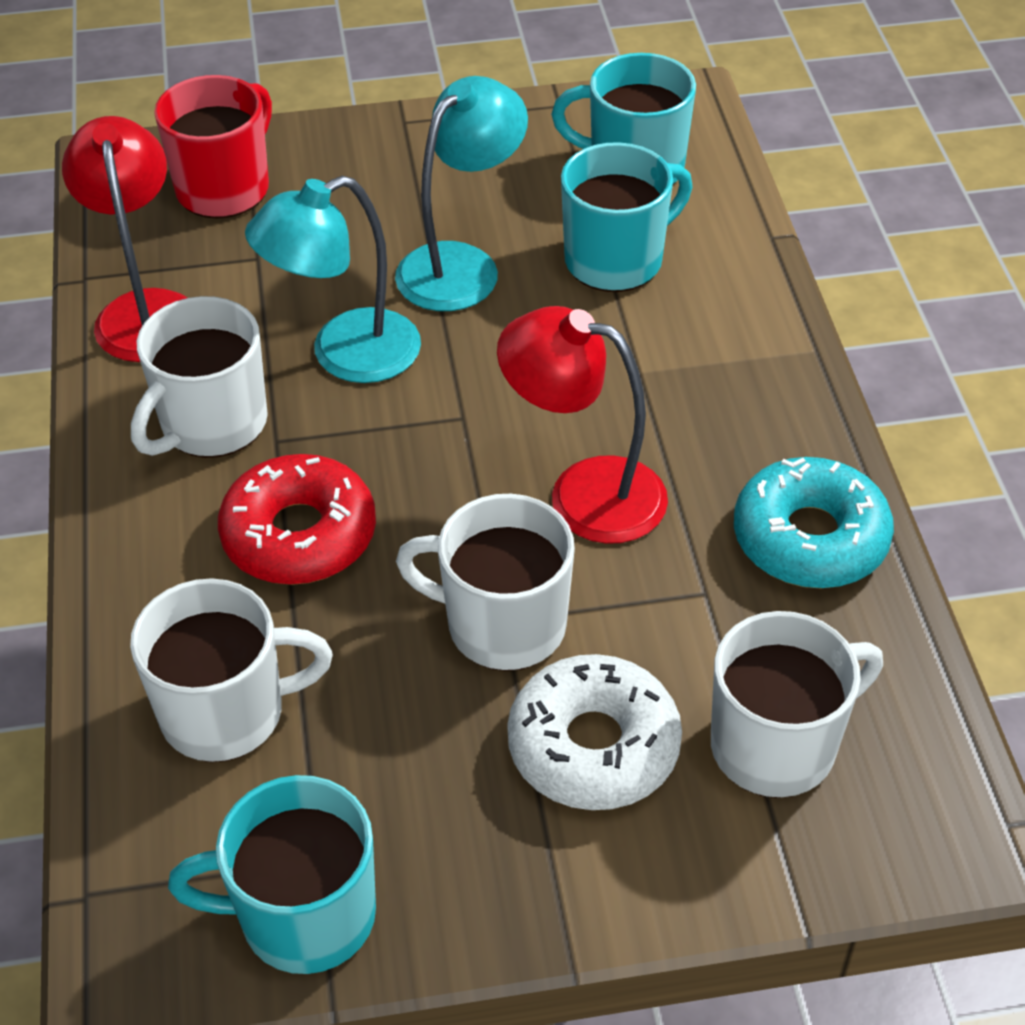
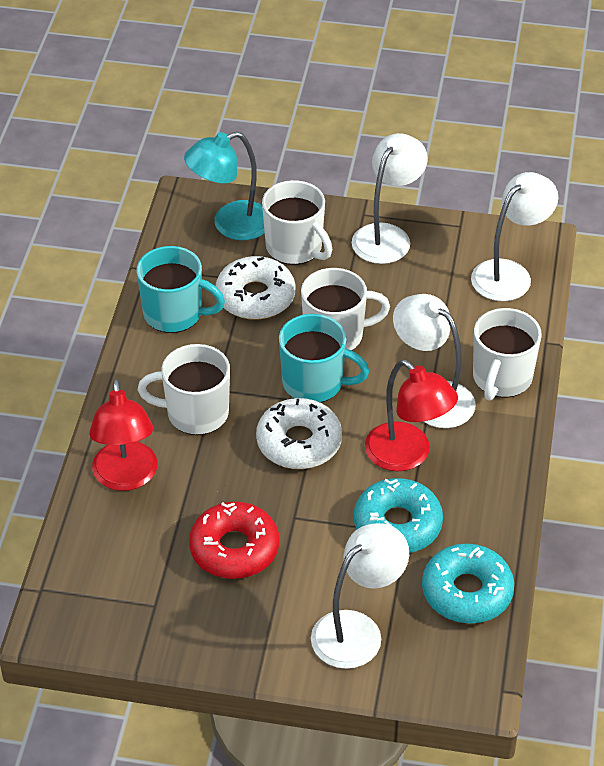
red mug: 1 -> 0
turquoise donut: 1 -> 2
turquoise lamp: 2 -> 1
turquoise mug: 3 -> 2
white donut: 1 -> 2
white lamp: 0 -> 4

